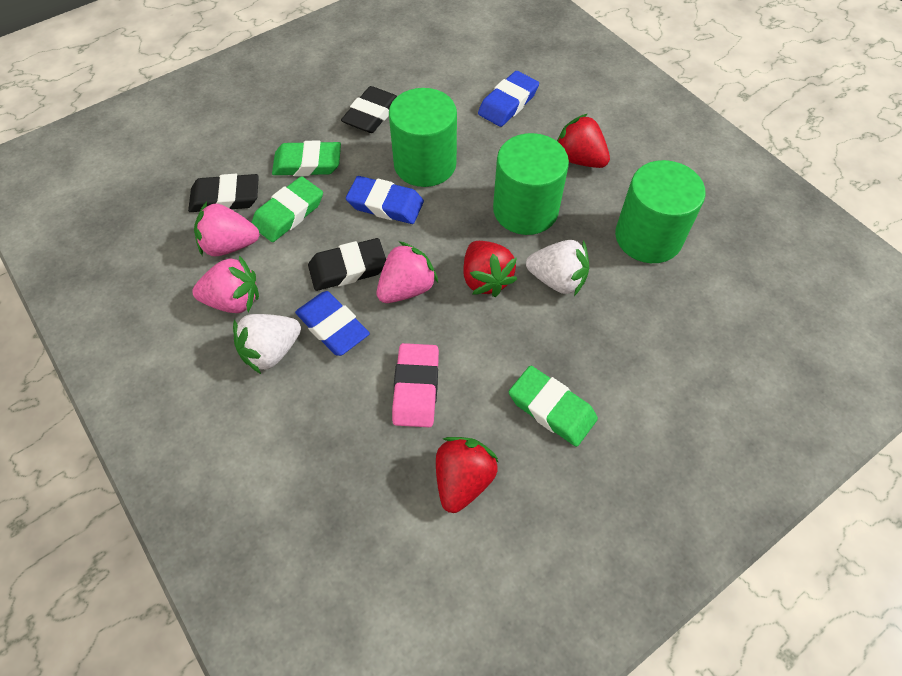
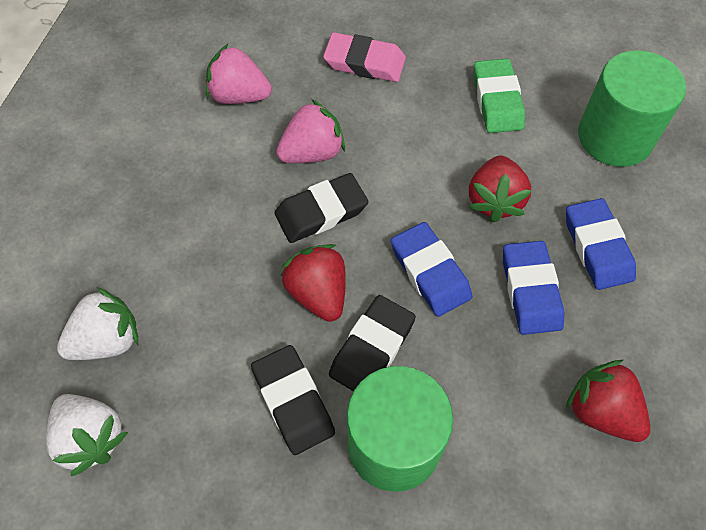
green cylinder: 3 -> 2
green eraser: 3 -> 1
pink strawberry: 3 -> 2

